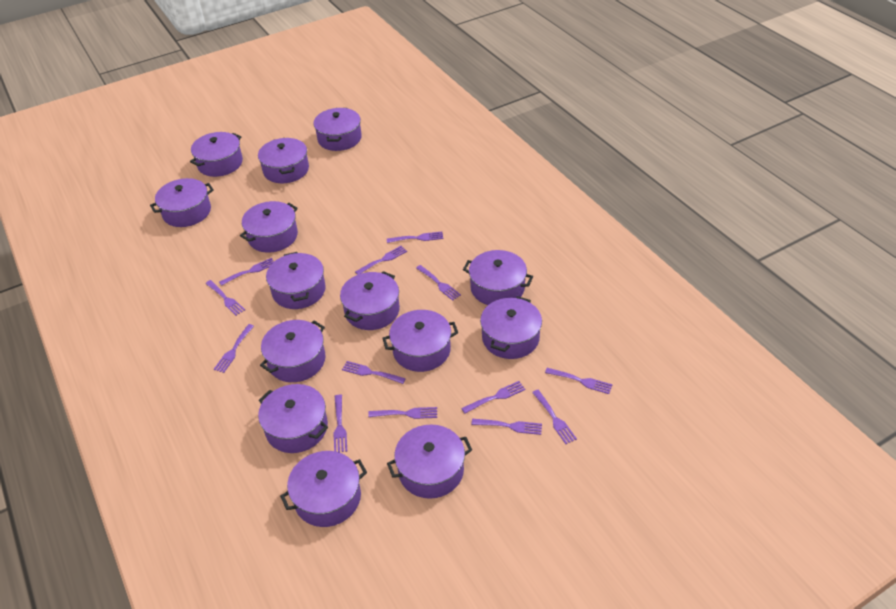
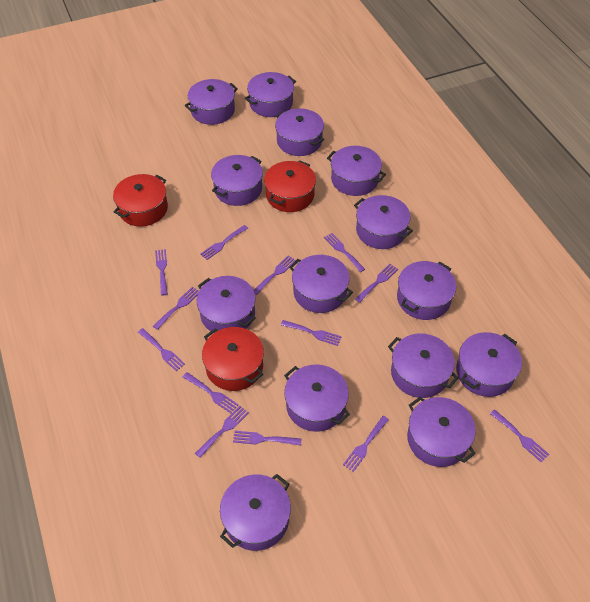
red pot: 0 -> 3

